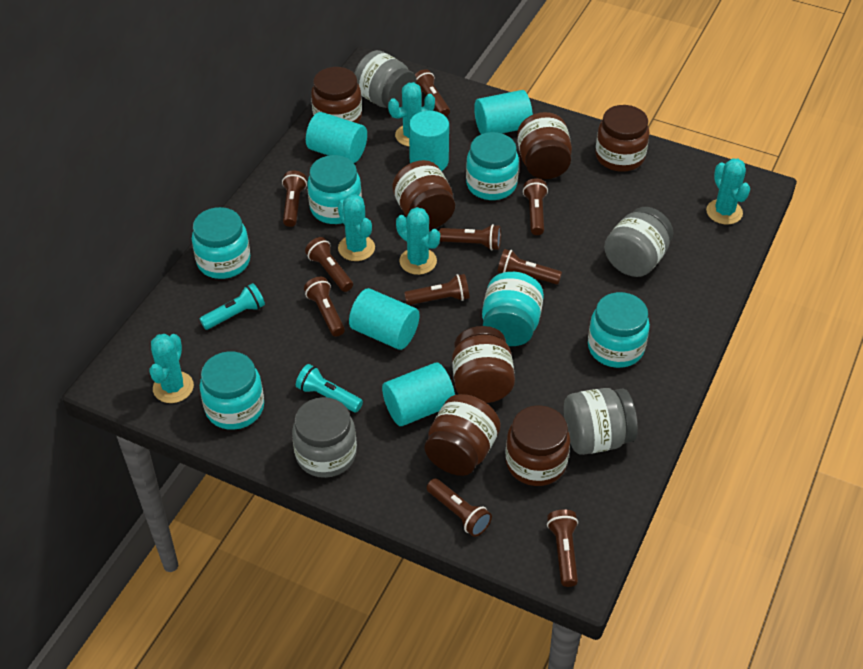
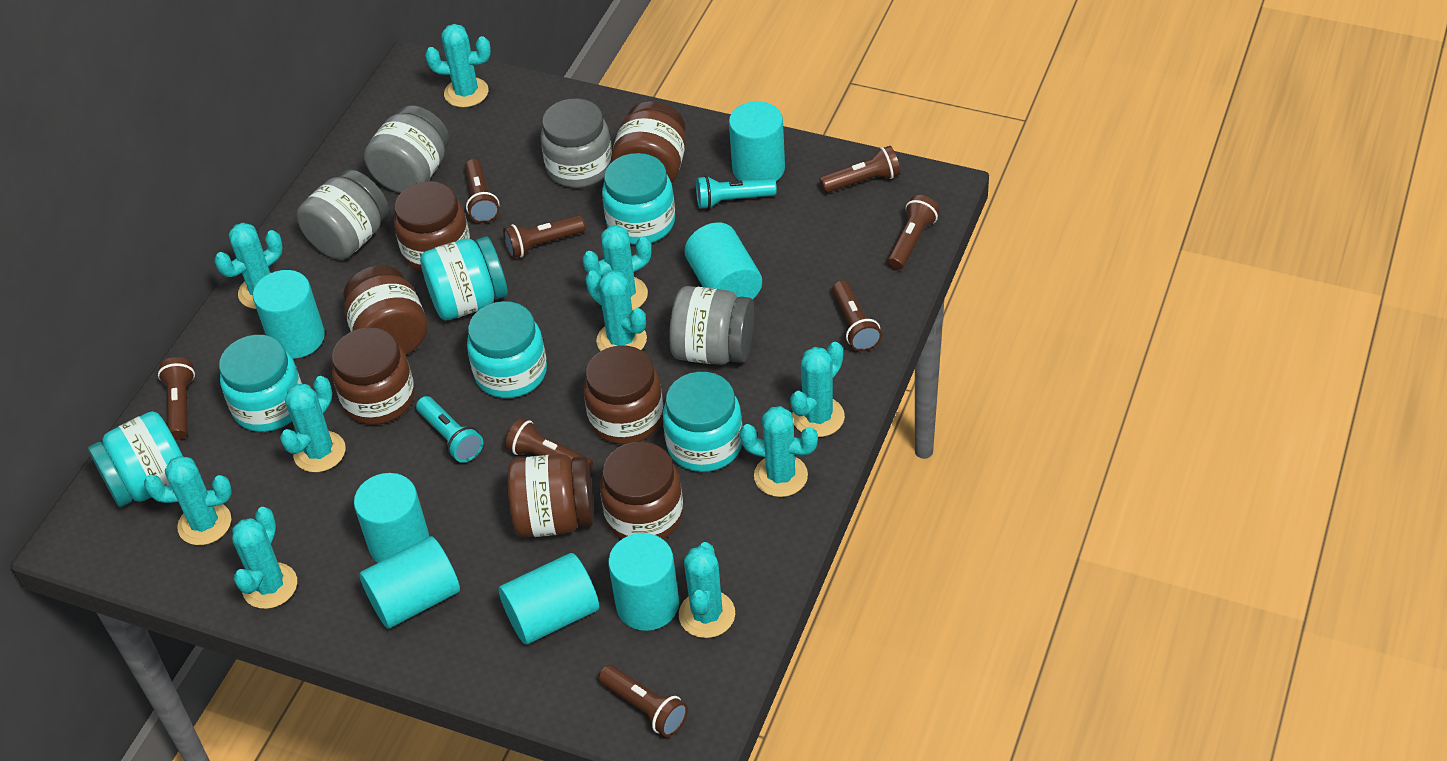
brown flashlight: 10 -> 8
turquoise cactus: 5 -> 10
turquoise cylinder: 5 -> 7

